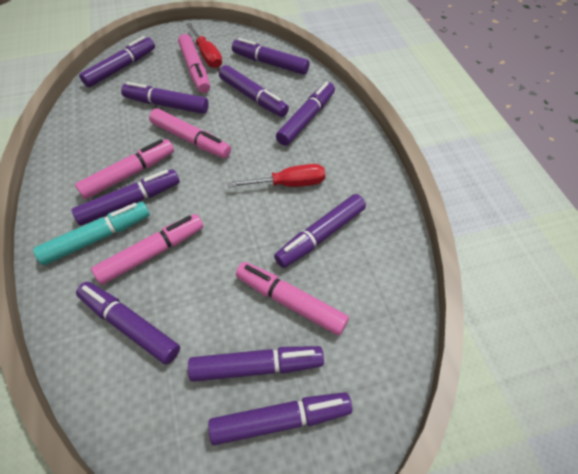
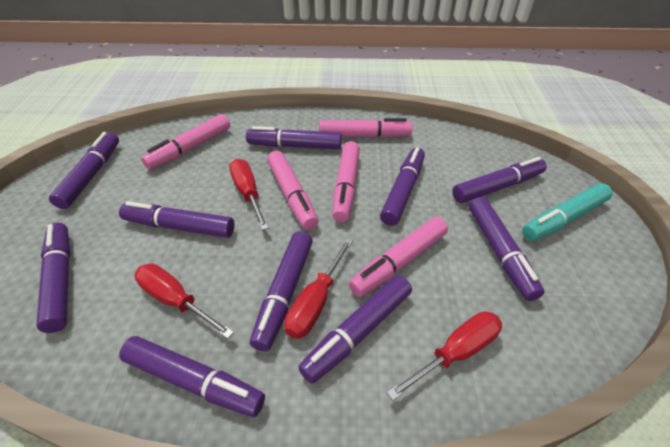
red screwdriver: 2 -> 4

